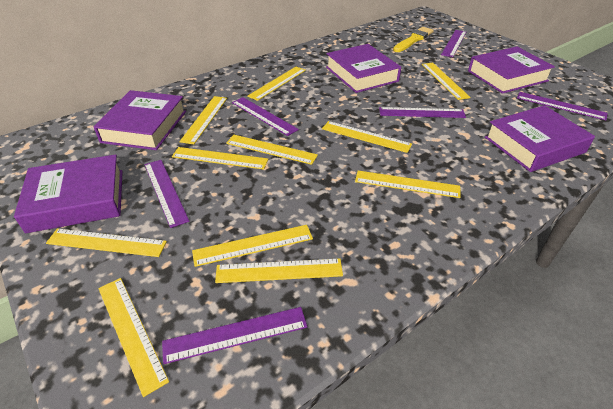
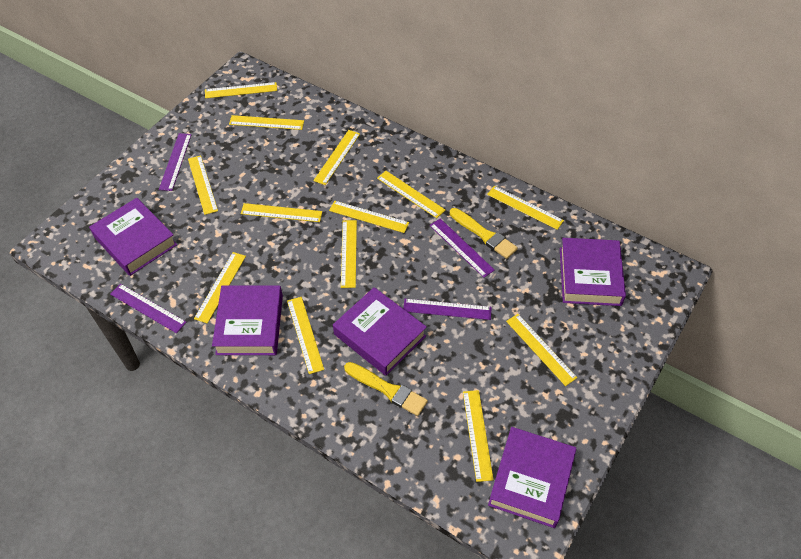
purple ruler: 6 -> 4
yellow brush: 1 -> 2
yellow ruler: 11 -> 13

